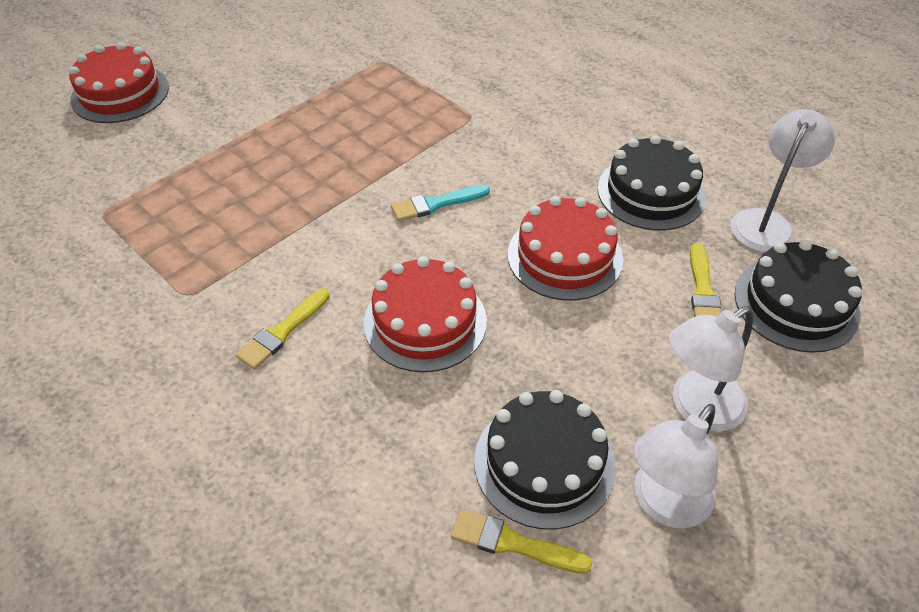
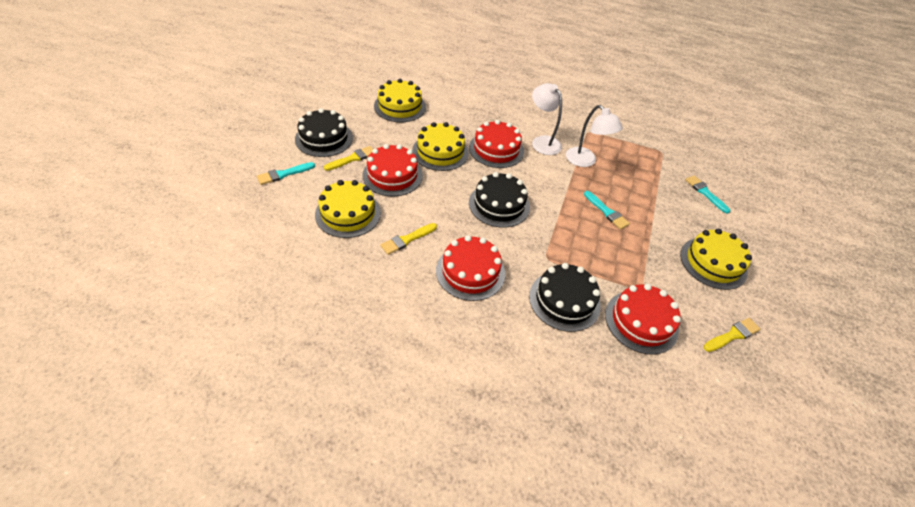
red cake: 3 -> 4
turquoise brush: 1 -> 3
white lamp: 3 -> 2
yellow cake: 0 -> 4

